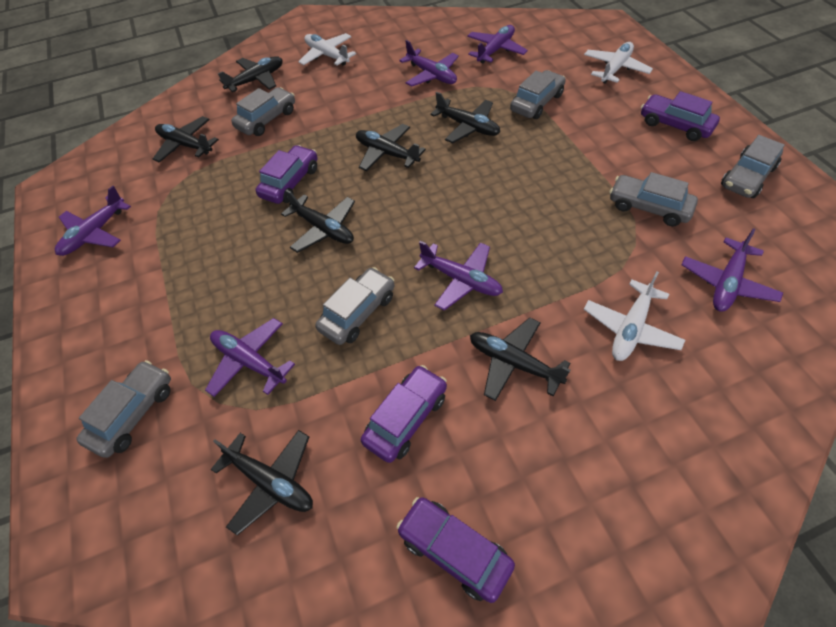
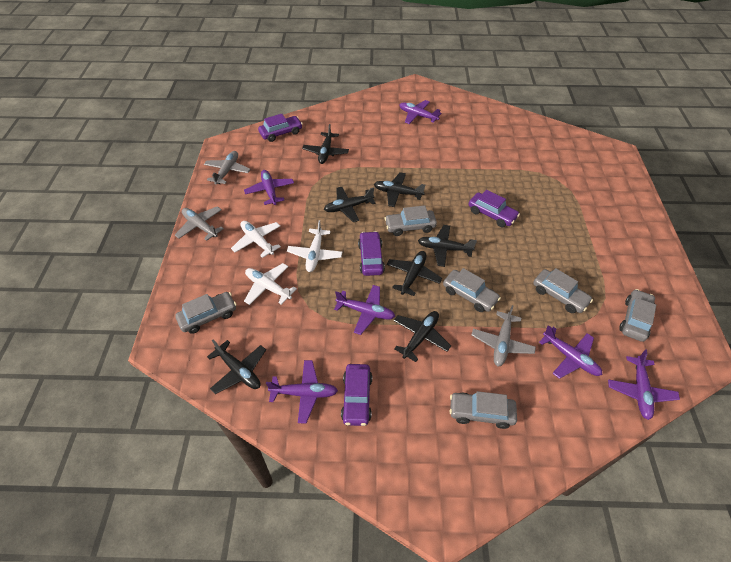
grey plane: 0 -> 3

